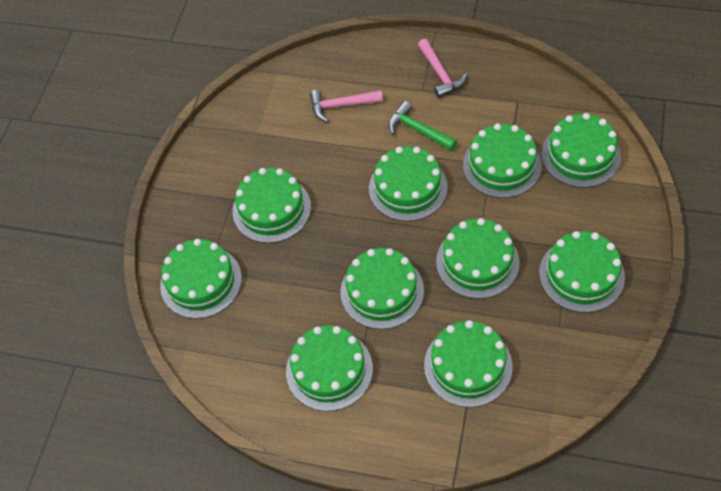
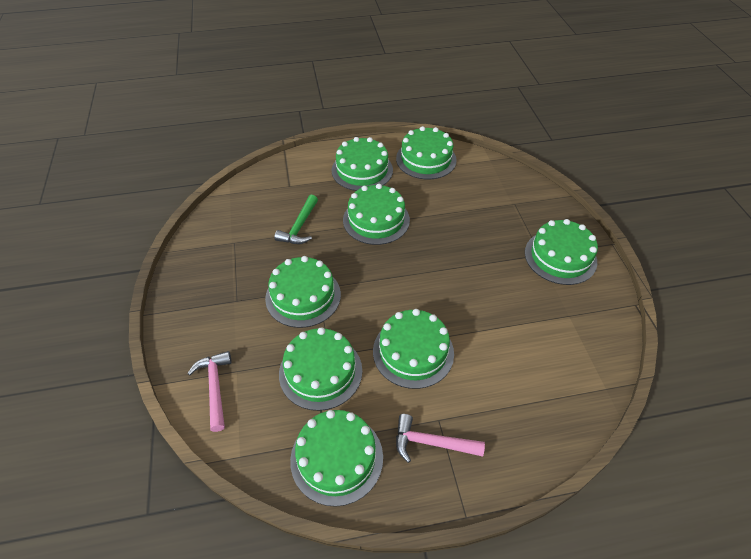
green cake: 10 -> 8

